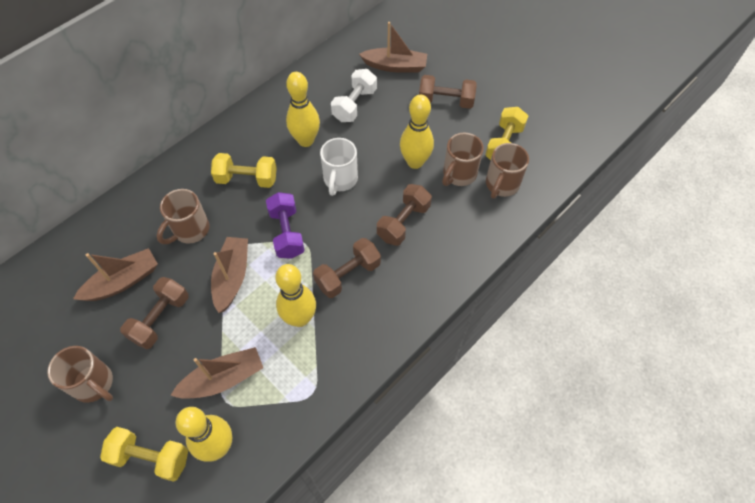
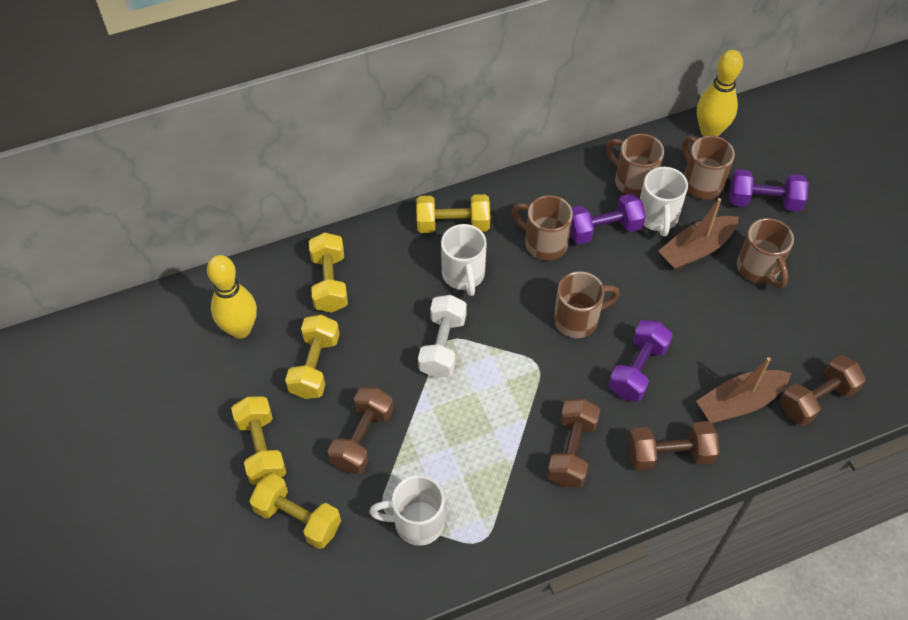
brown boat: 4 -> 2
brown mug: 4 -> 5
purple dumbbell: 1 -> 3
white mug: 1 -> 3
yellow bowling pin: 4 -> 2
yellow dumbbell: 3 -> 5

